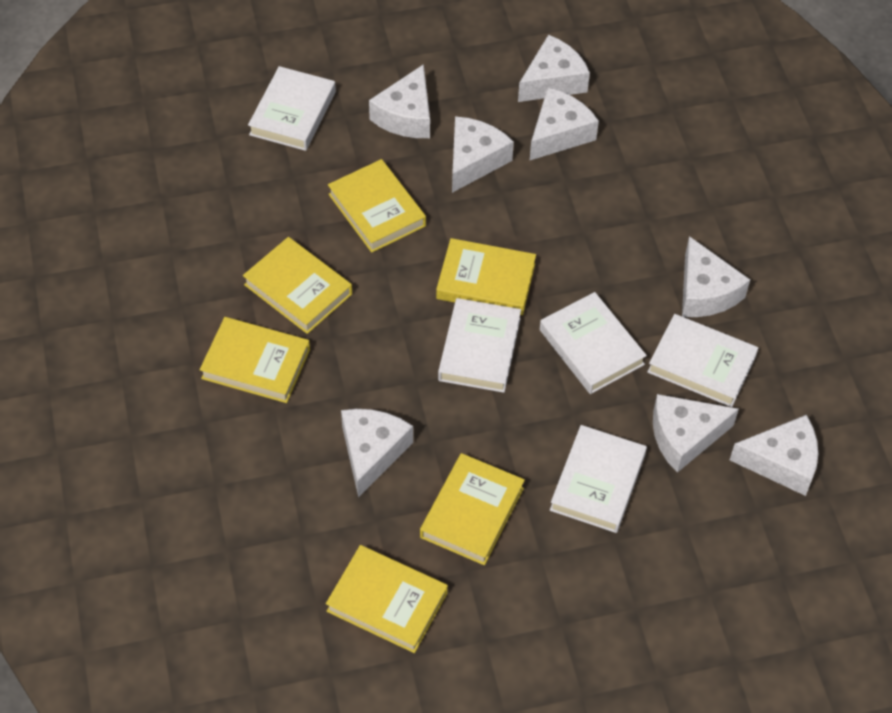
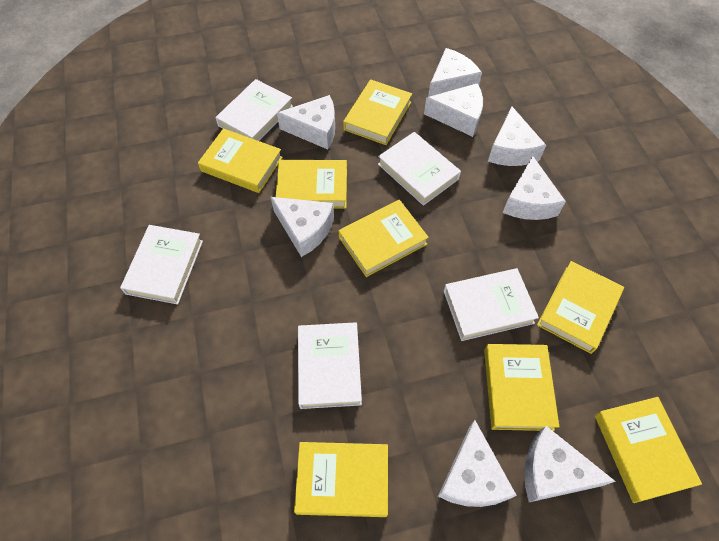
yellow book: 6 -> 8

